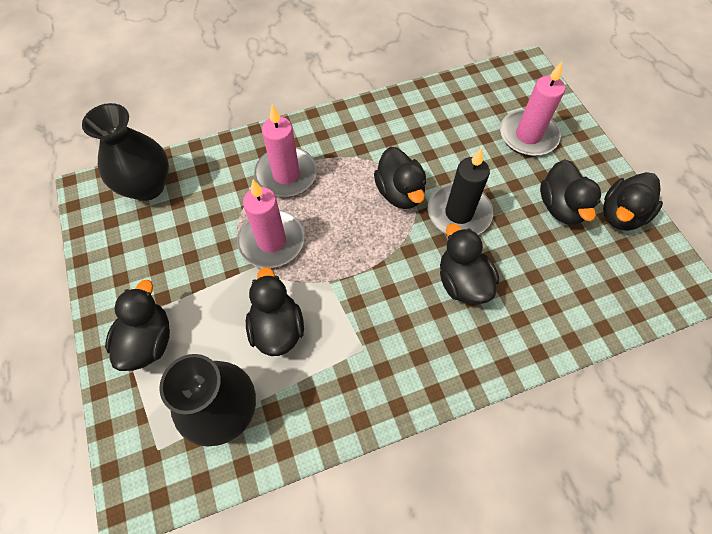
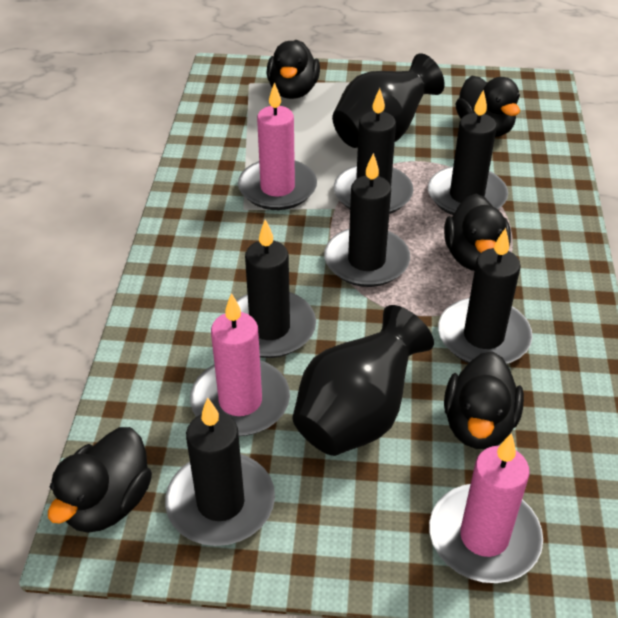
black candle: 1 -> 6
black duck: 6 -> 5

